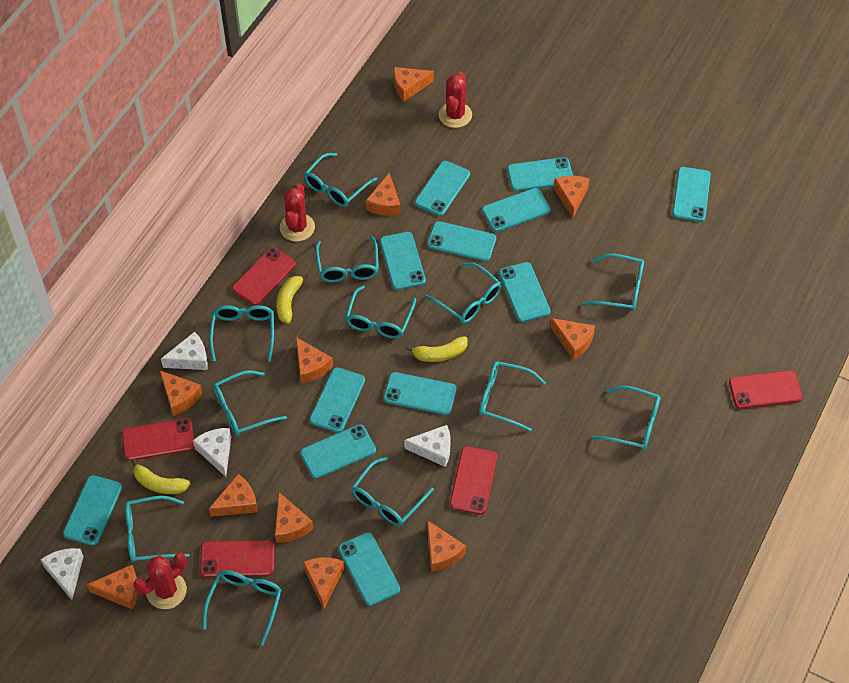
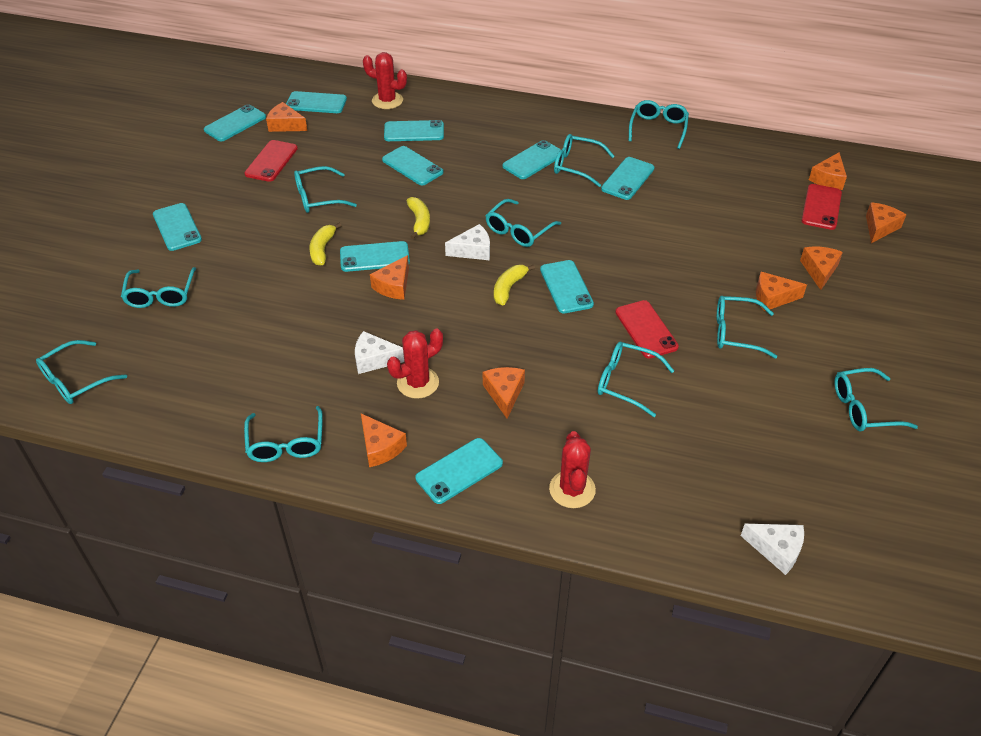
orange cheese: 11 -> 8
red phone: 5 -> 3
turquoise glasses: 12 -> 10
turquoise phone: 12 -> 10
white cheese: 4 -> 3

